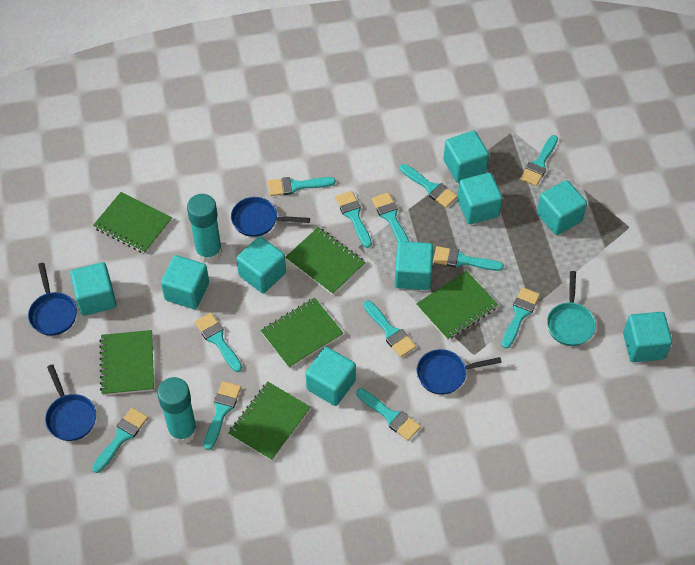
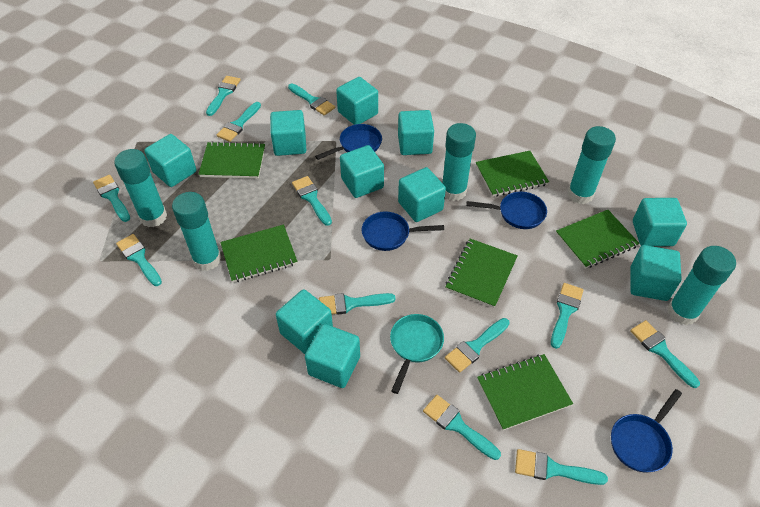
turquoise cube: 9 -> 10
turquoise glue stick: 2 -> 5

